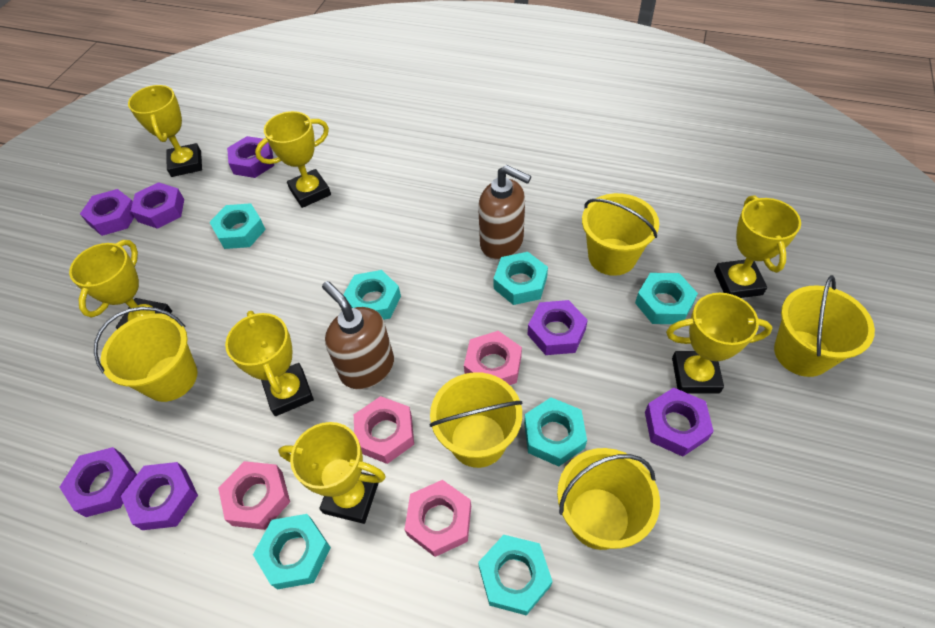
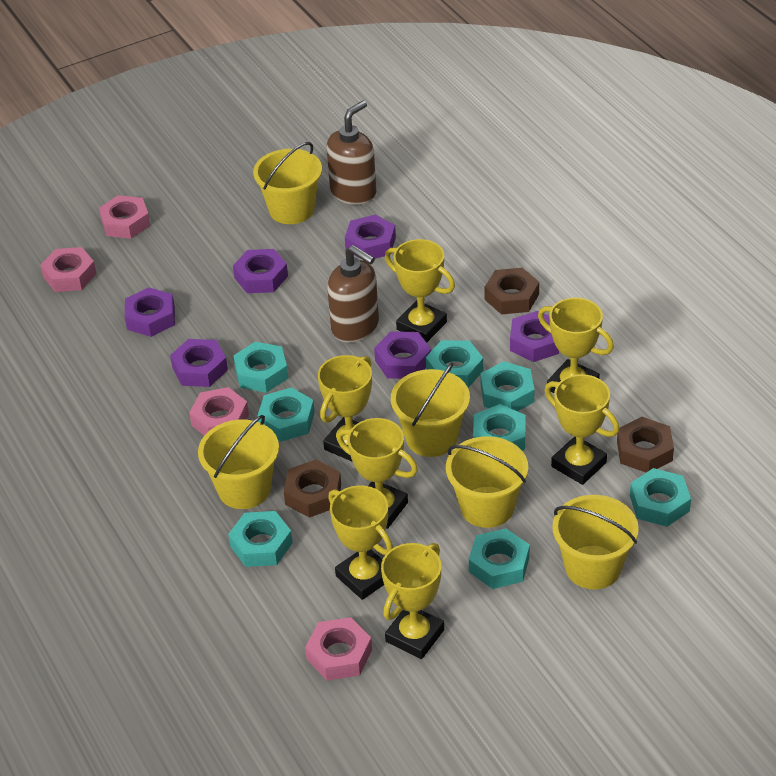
brown nut: 0 -> 3
purple nut: 7 -> 6
turquoise nut: 7 -> 8

